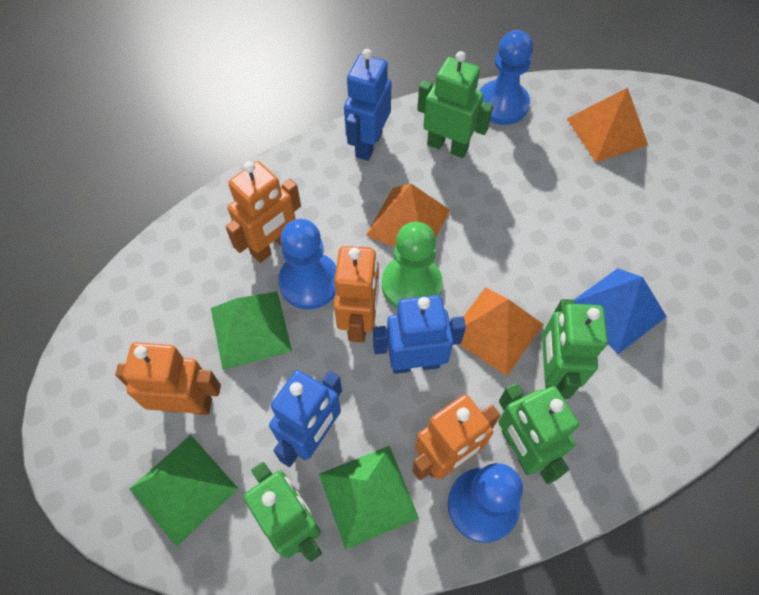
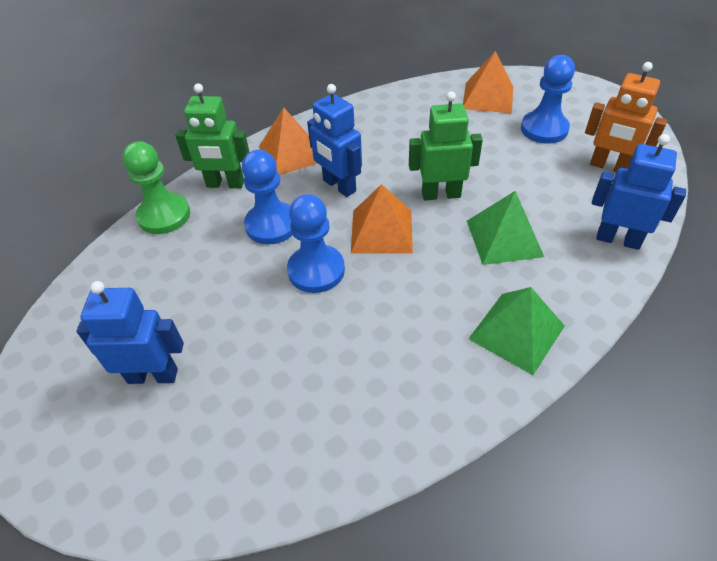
blue pyramid: 1 -> 0
green pyramid: 3 -> 2
green robot: 4 -> 2
orange robot: 4 -> 1

